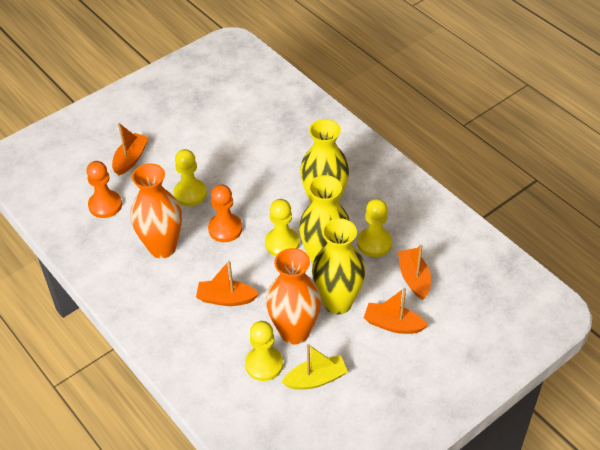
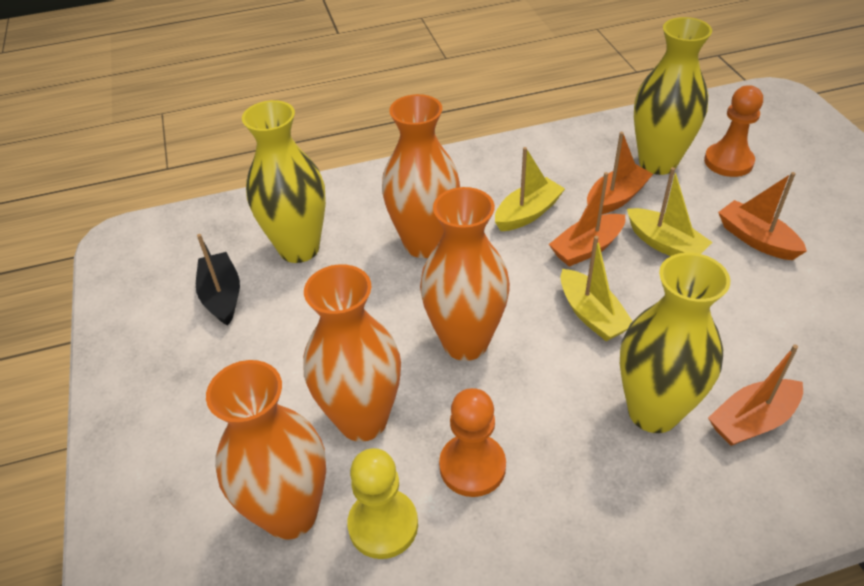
black boat: 0 -> 1
orange vase: 2 -> 4
yellow boat: 1 -> 3
yellow pawn: 4 -> 1

